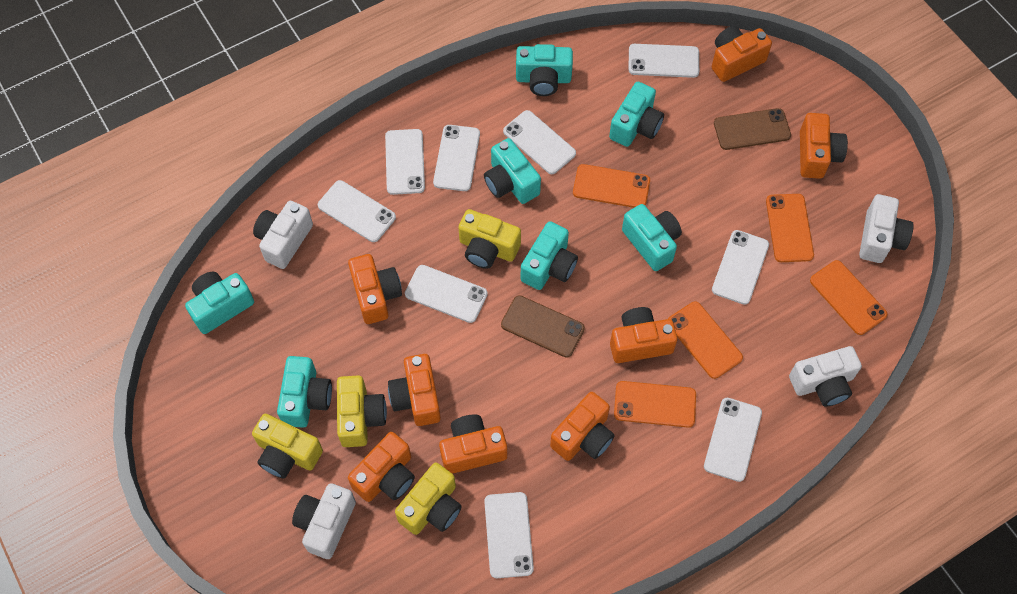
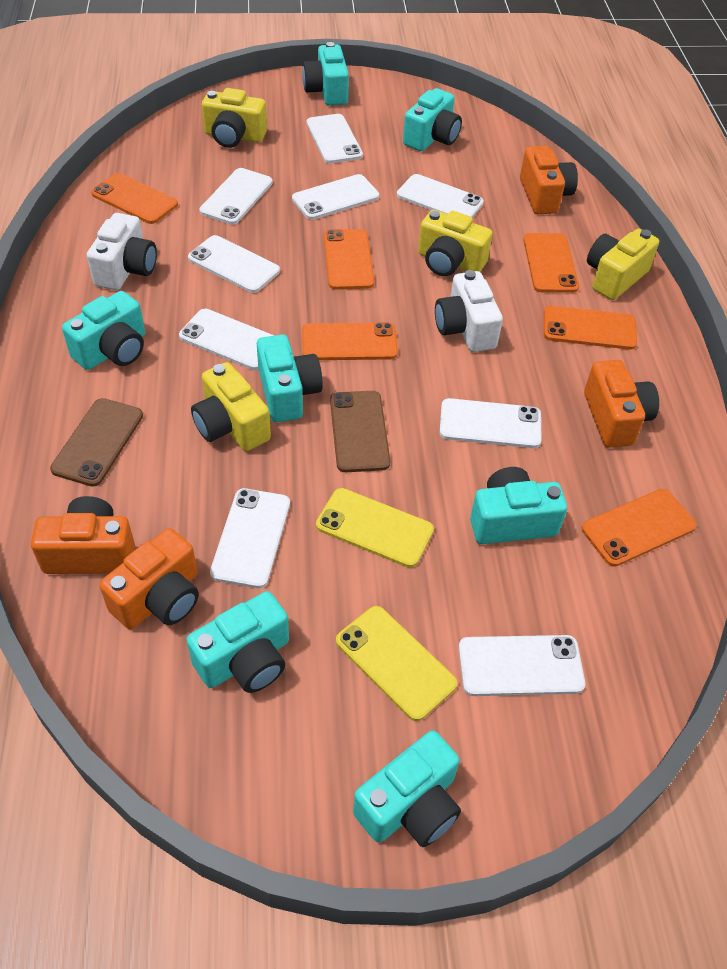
orange camera: 8 -> 4
orange phone: 5 -> 6
white camera: 4 -> 2
yellow phone: 0 -> 2

